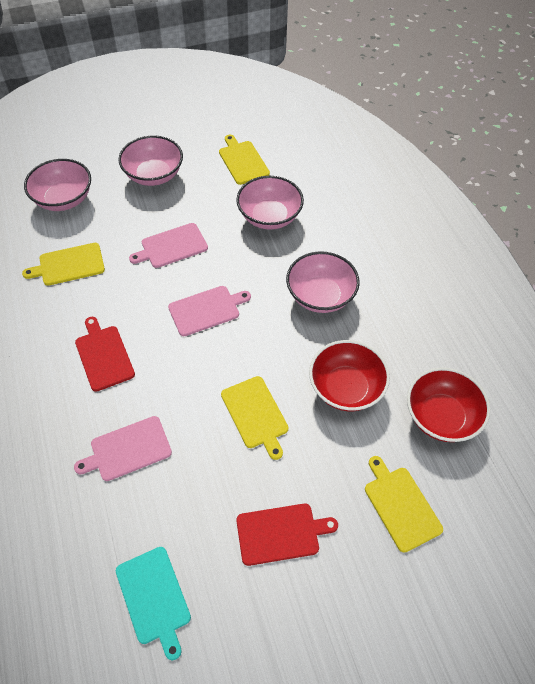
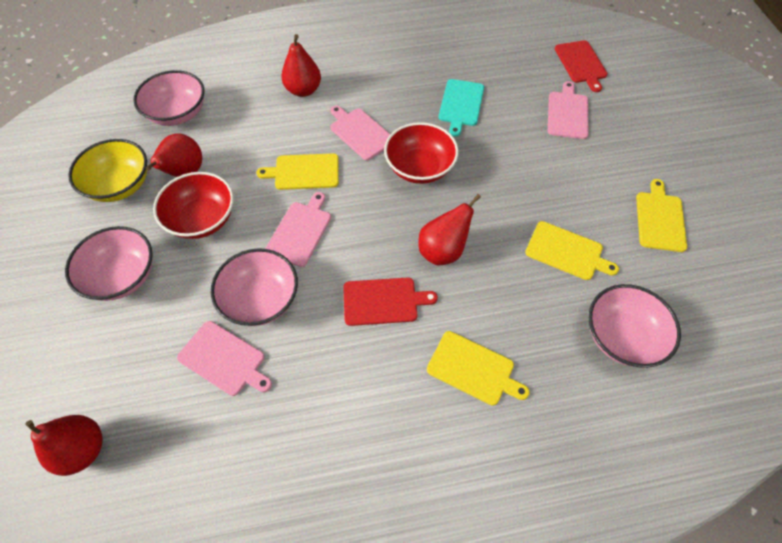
pink cutting board: 3 -> 4
red pear: 0 -> 4
yellow bowl: 0 -> 1

